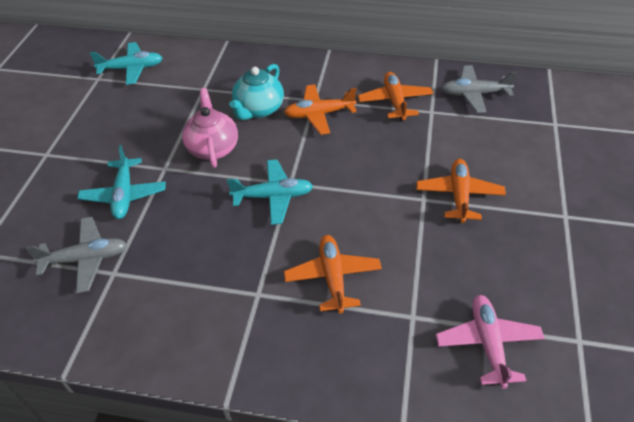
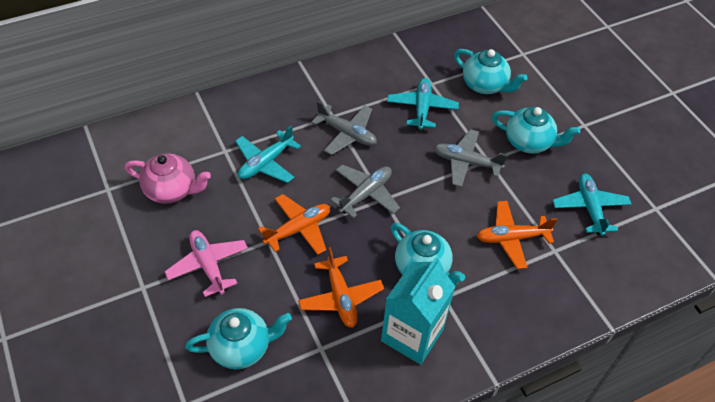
grey plane: 2 -> 3
orange plane: 4 -> 3
turquoise carton: 0 -> 1
turquoise teapot: 1 -> 4

